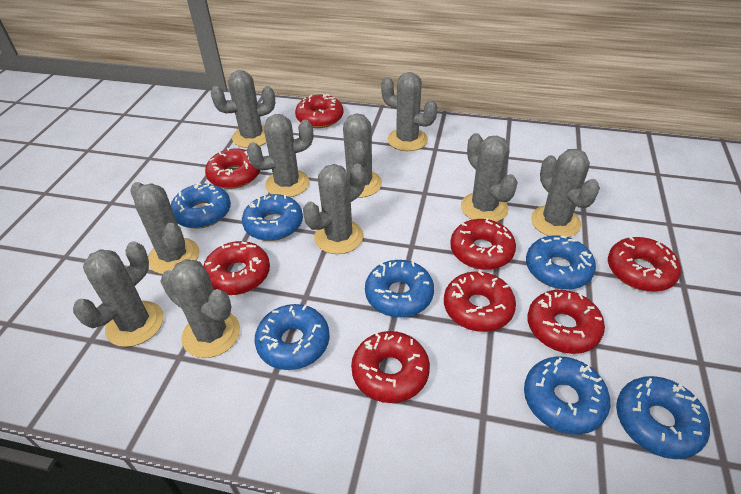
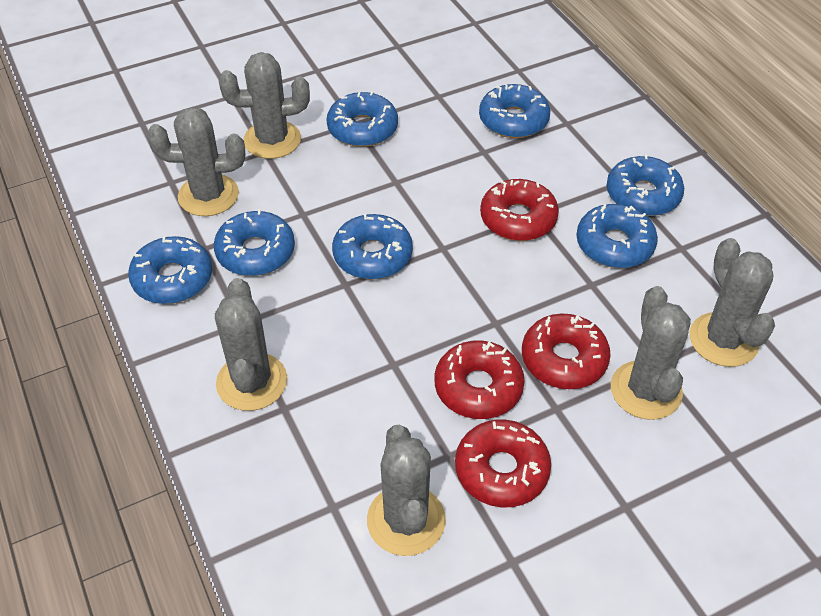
grey cactus: 10 -> 6
red donut: 8 -> 4

